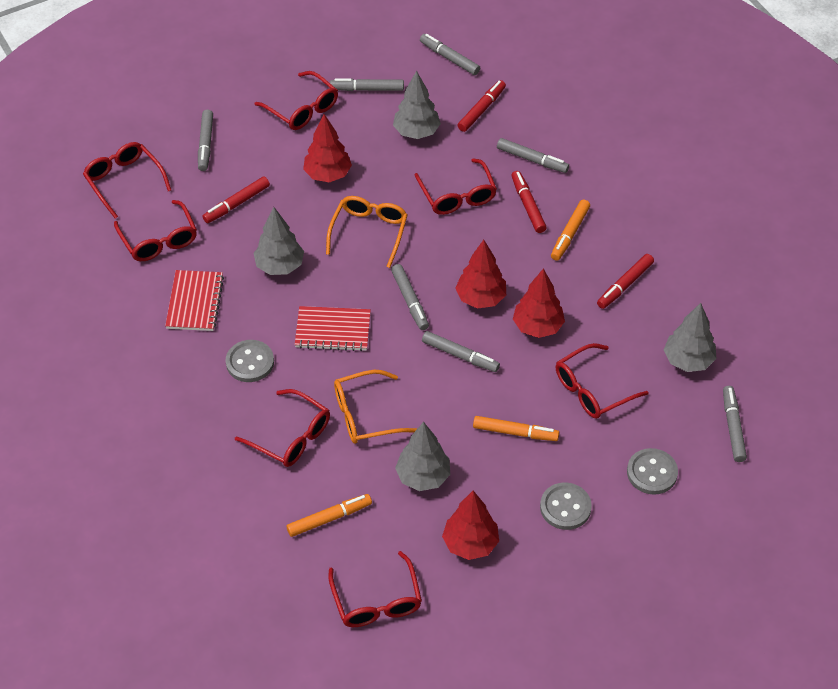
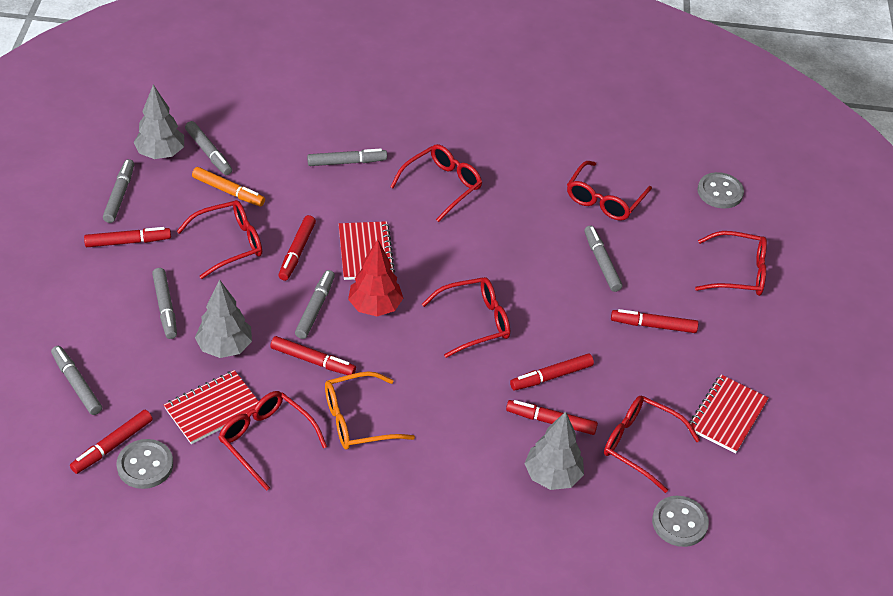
grey tree: 4 -> 3
orange glasses: 2 -> 1
orange marker: 3 -> 1
red marker: 4 -> 7
red notebook: 2 -> 3
red tree: 4 -> 1

